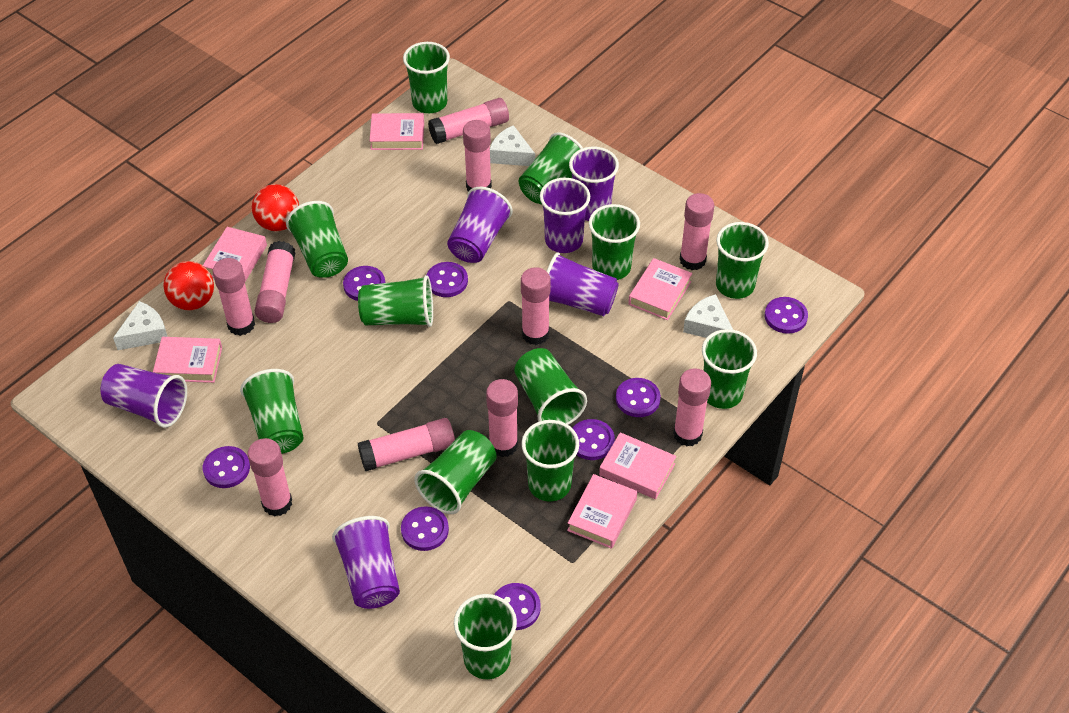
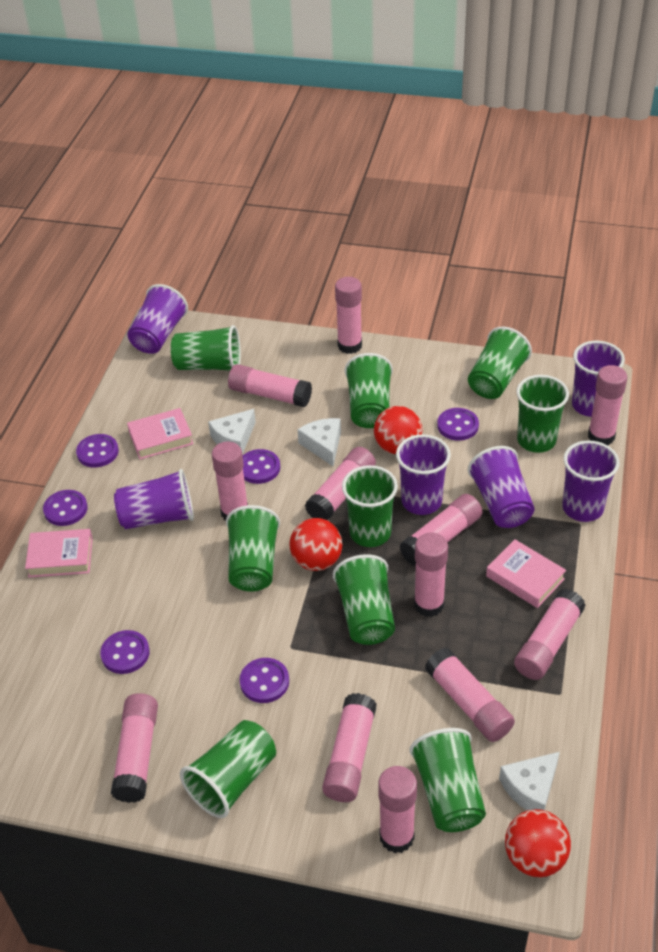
green cup: 12 -> 9
pink book: 6 -> 3
pink glue stick: 10 -> 12
purple button: 8 -> 6
red ball: 2 -> 3

